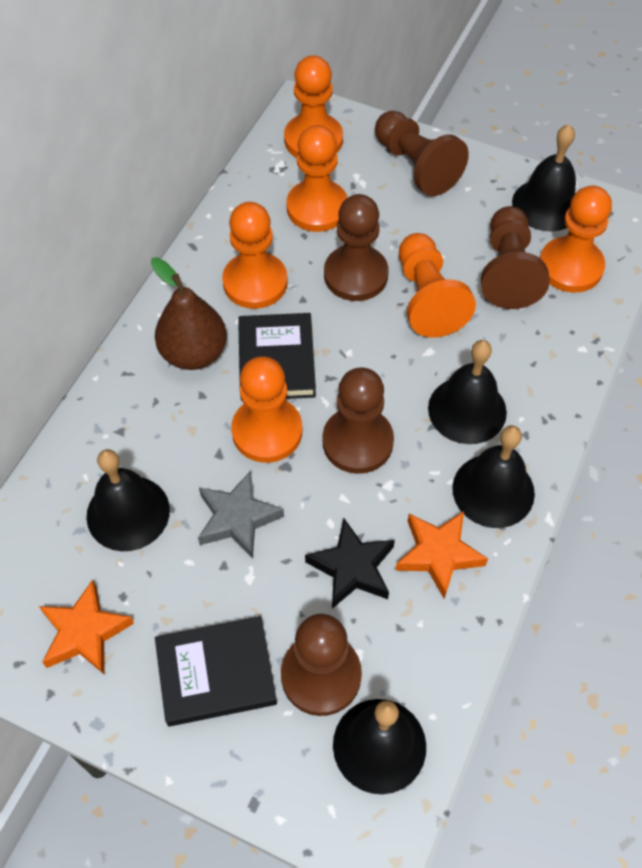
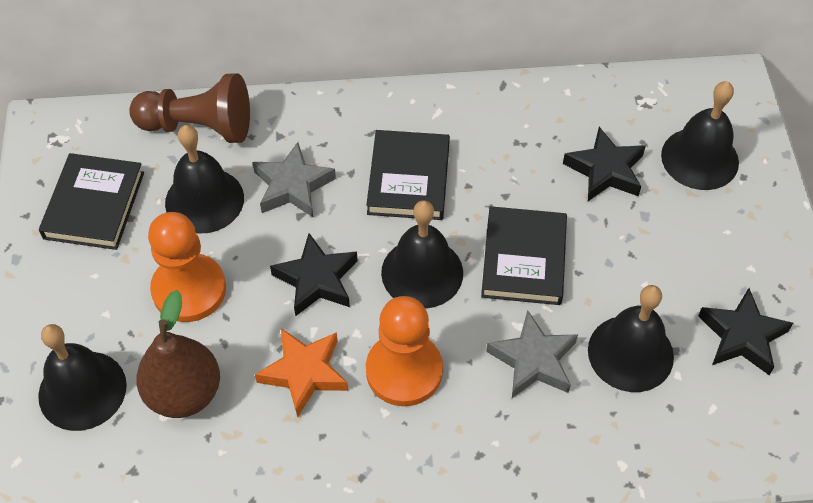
black book: 2 -> 3
black star: 1 -> 3
brown pawn: 5 -> 1
grey star: 1 -> 2
orange pawn: 6 -> 2
orange star: 2 -> 1

